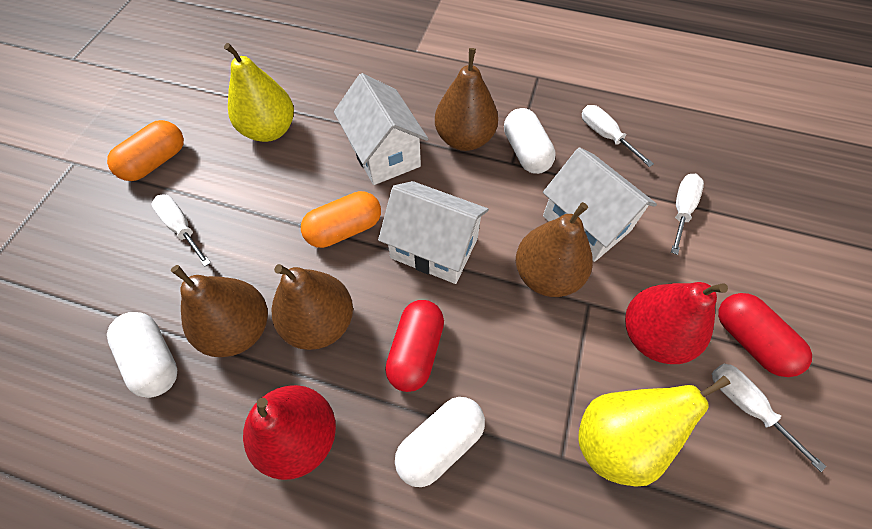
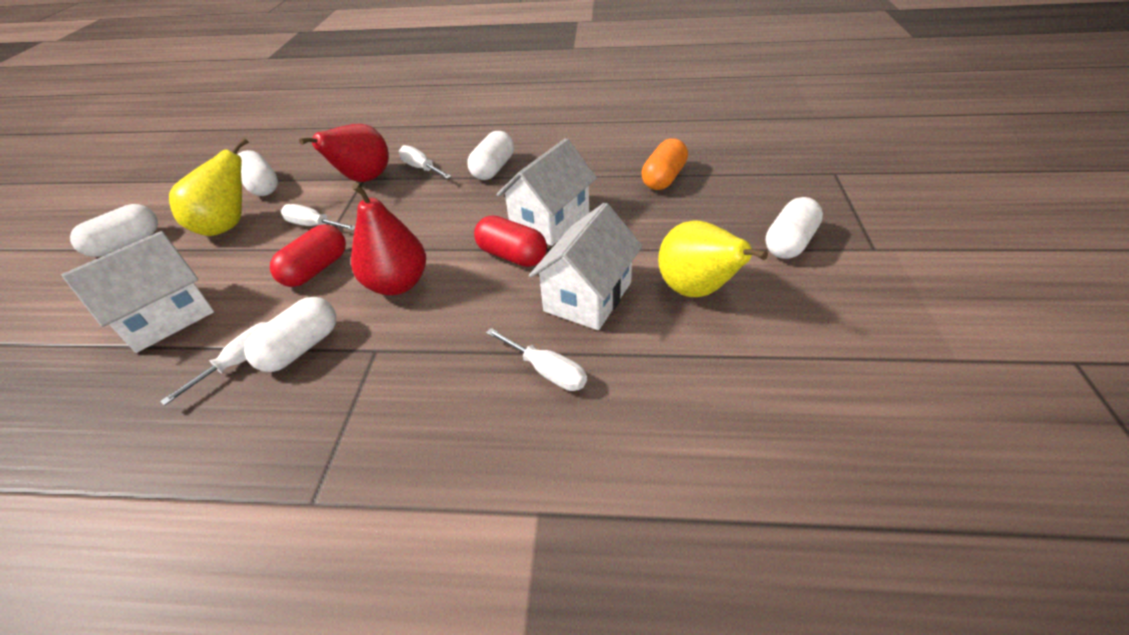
brown pear: 4 -> 0
orange capsule: 2 -> 1
white capsule: 3 -> 5

